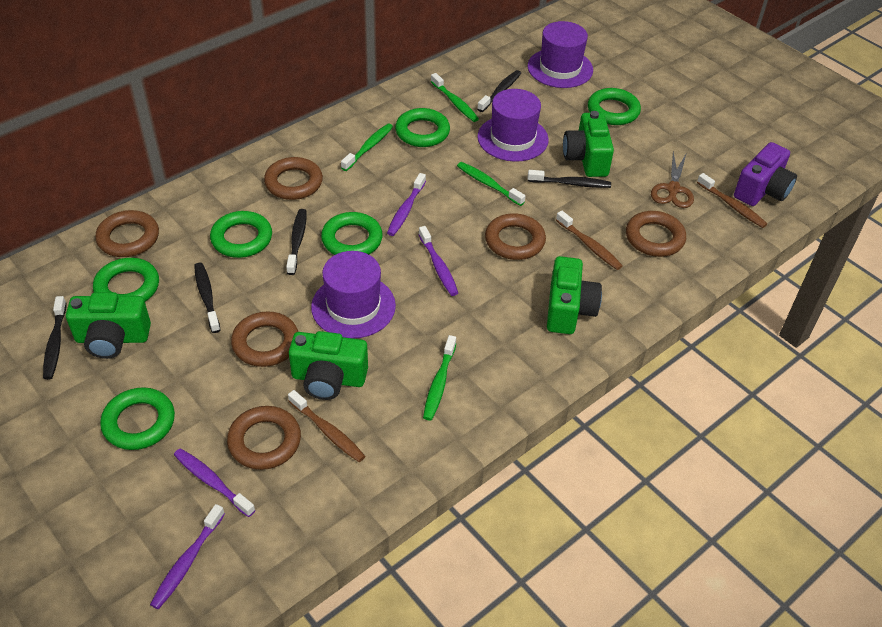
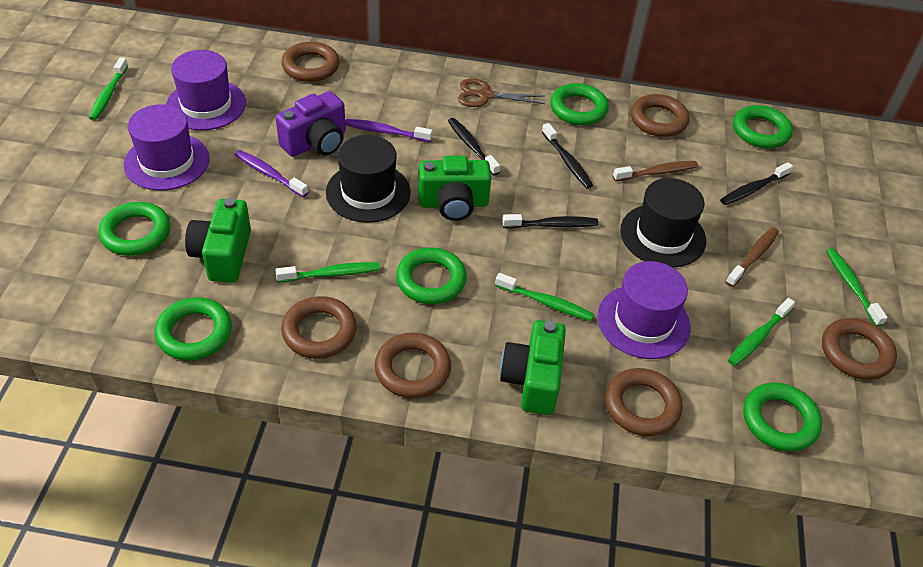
black hat: 0 -> 2
black toothbrush: 5 -> 4
brown toothbrush: 3 -> 2
green camera: 4 -> 3
green toothbrush: 4 -> 5
purple toothbrush: 4 -> 2

